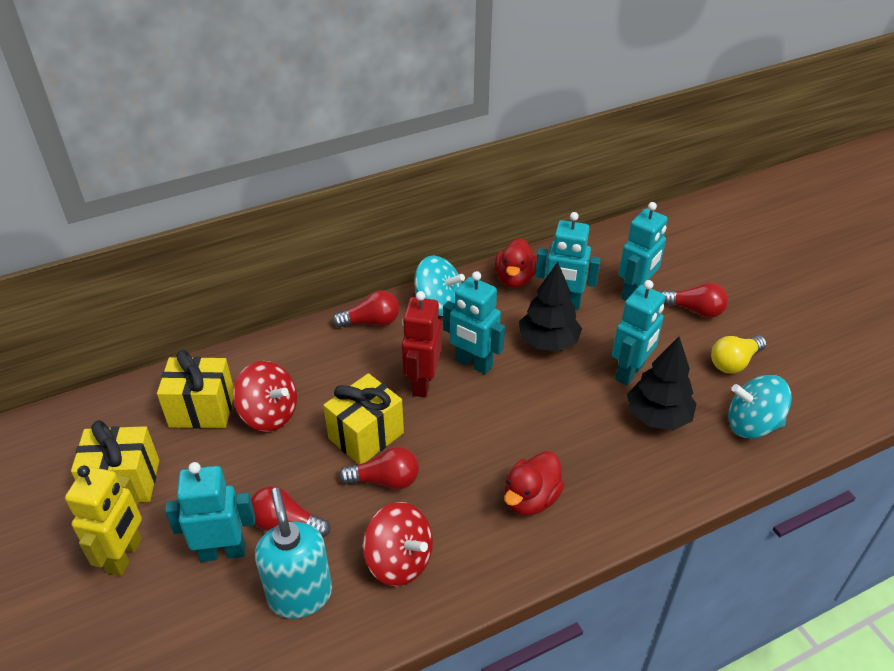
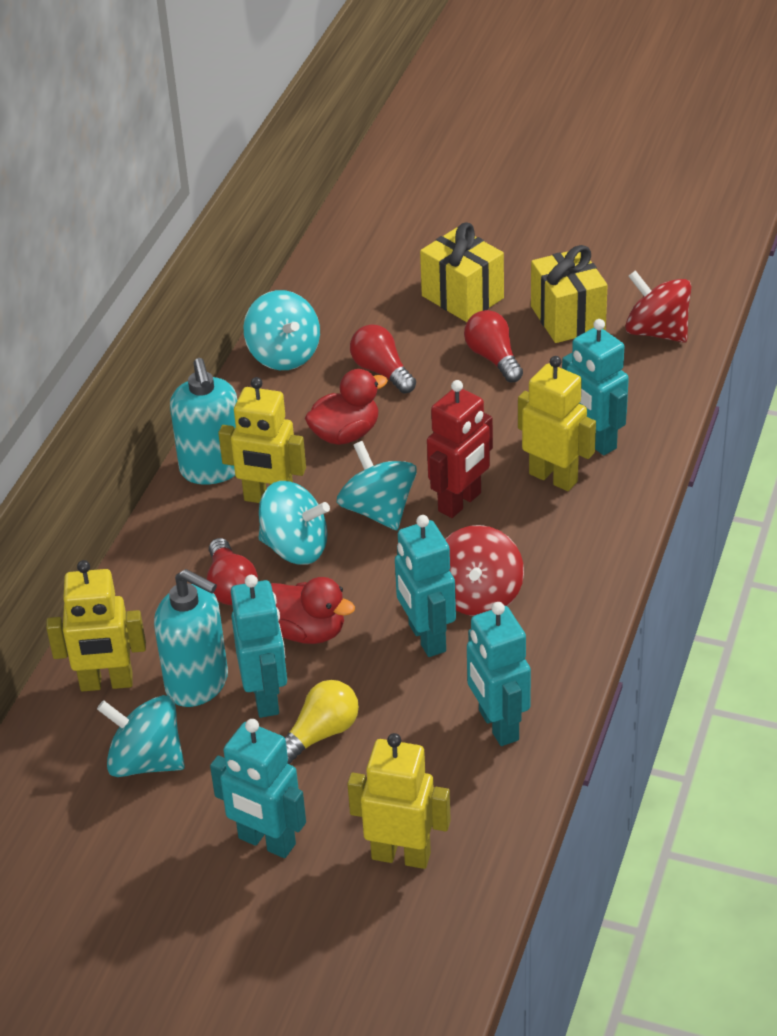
black tree: 2 -> 0
red light bulb: 4 -> 3
turquoise soap dispenser: 1 -> 2
turquoise spinning top: 2 -> 4
yellow gift: 3 -> 2
yellow robot: 1 -> 4

